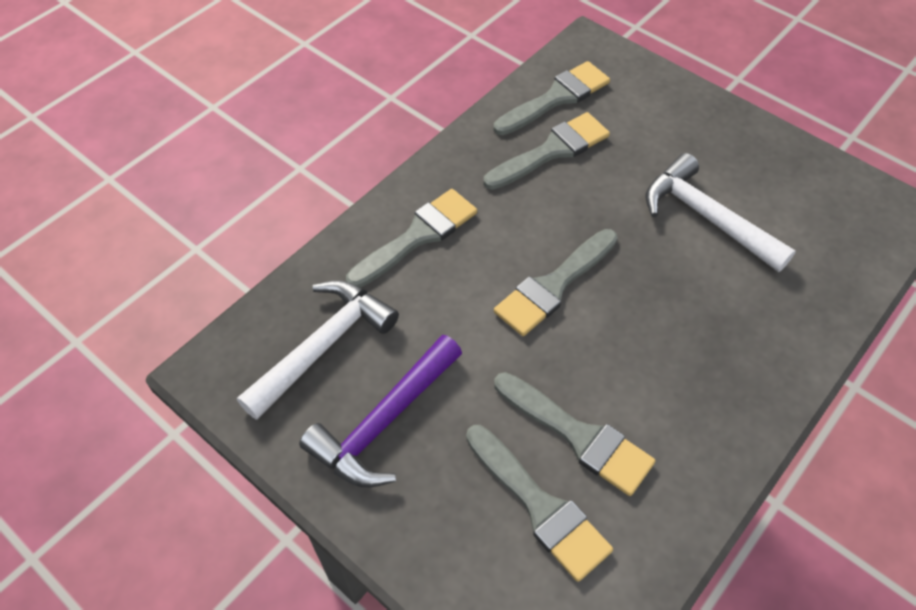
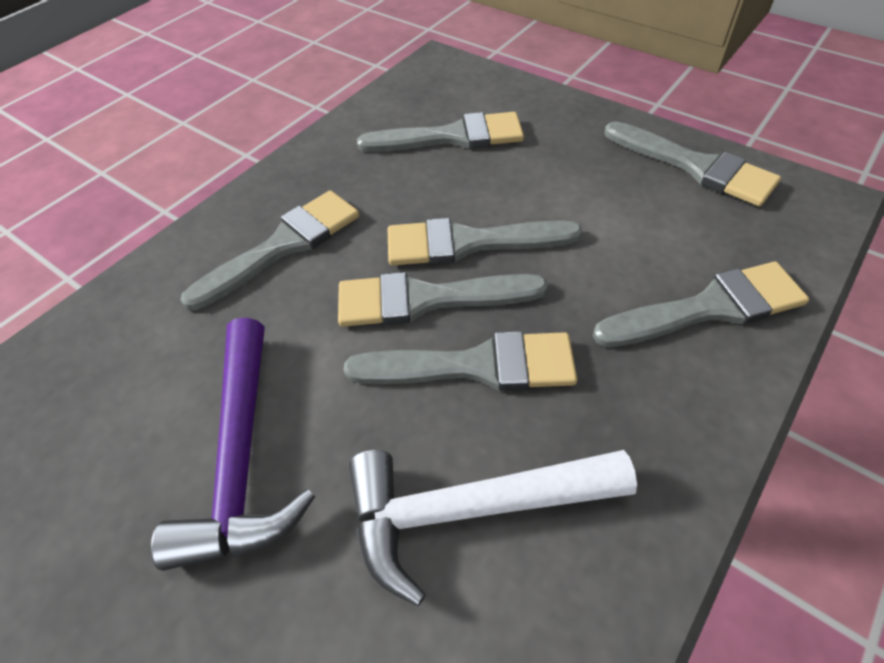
grey brush: 6 -> 7
white hammer: 2 -> 1

